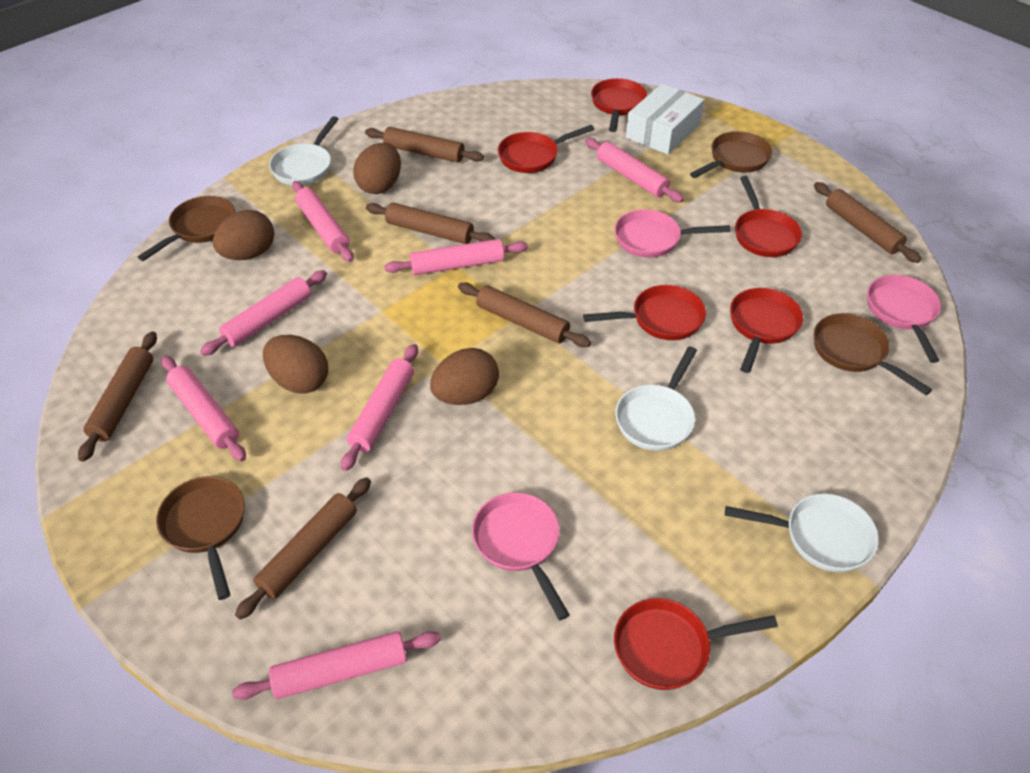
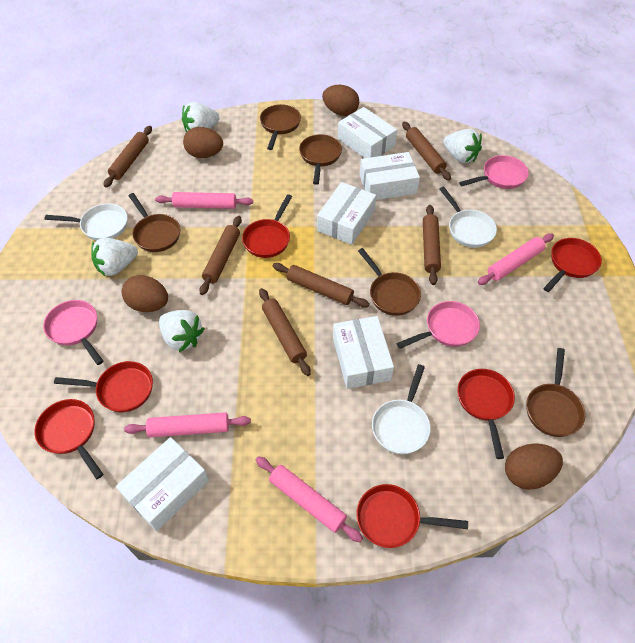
brown pan: 4 -> 5
pink rolling pin: 7 -> 4
white box: 1 -> 5
white strawberry: 0 -> 4

